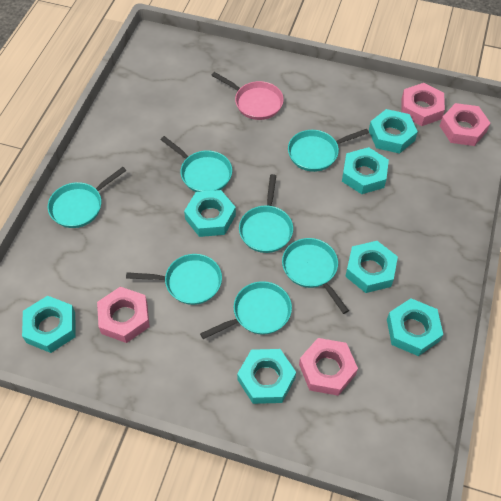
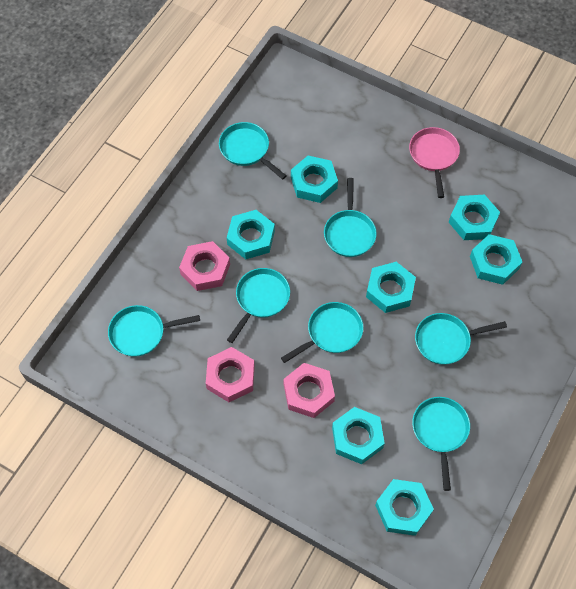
pink nut: 4 -> 3

